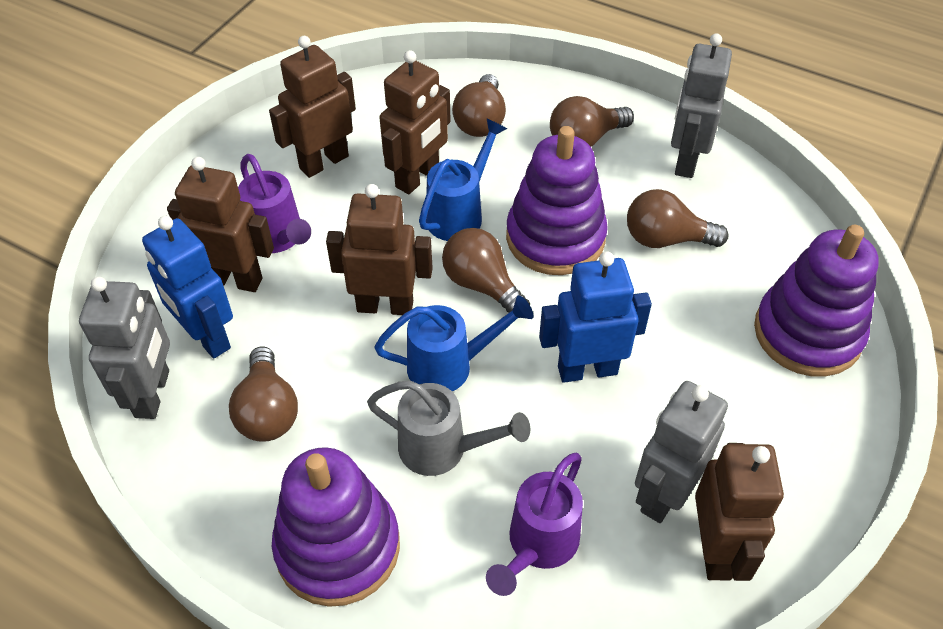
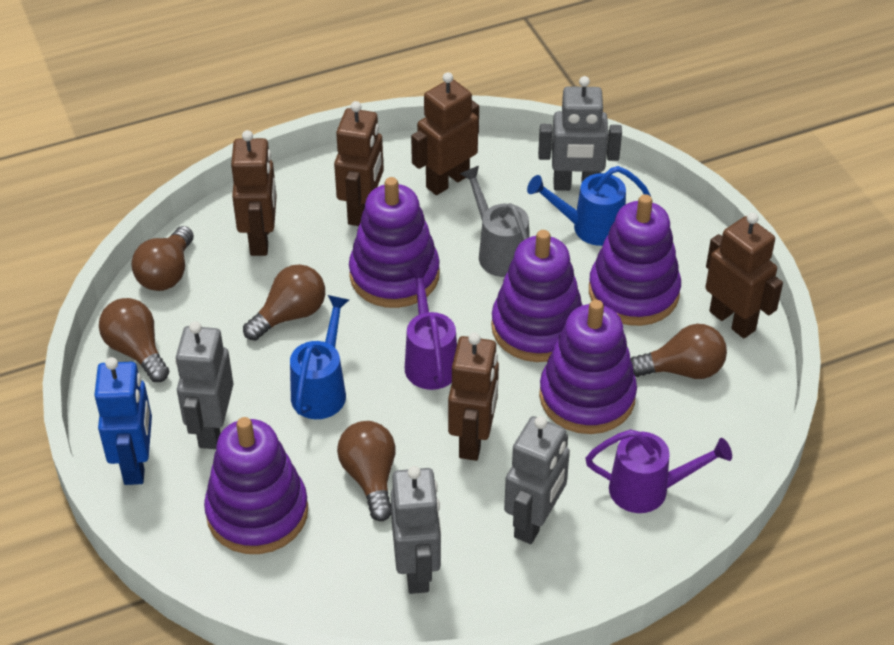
blue robot: 2 -> 1
grey robot: 3 -> 4
purple stacking toy: 3 -> 5

